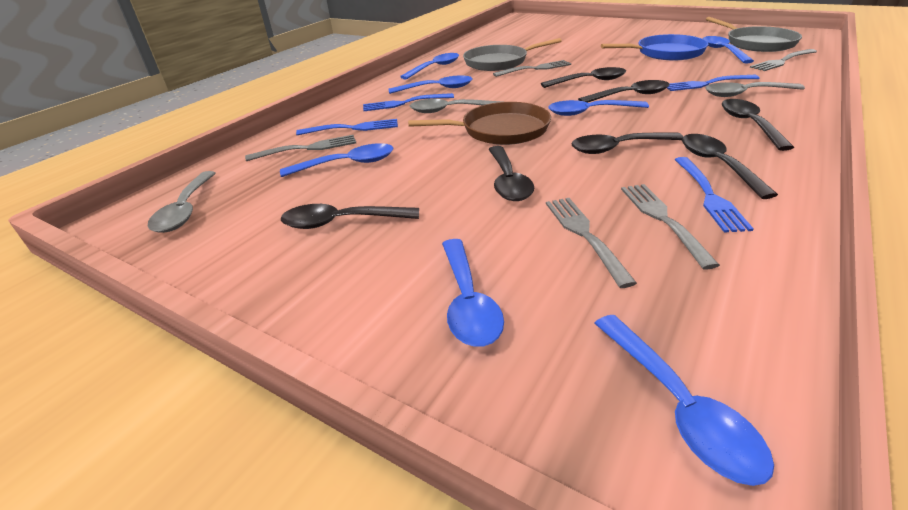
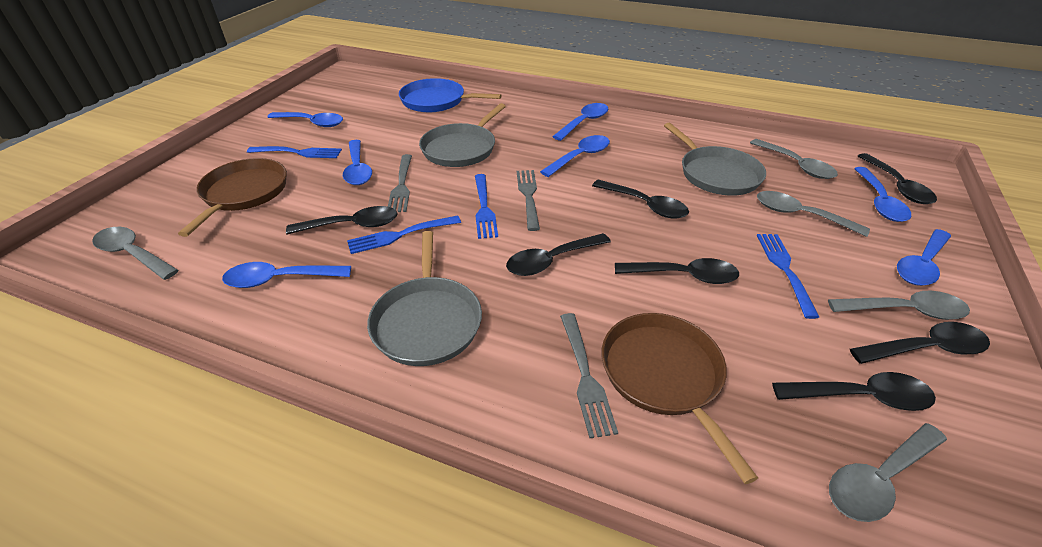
brown pan: 1 -> 2
grey fork: 5 -> 3
grey pan: 2 -> 3
grey spoon: 3 -> 5

